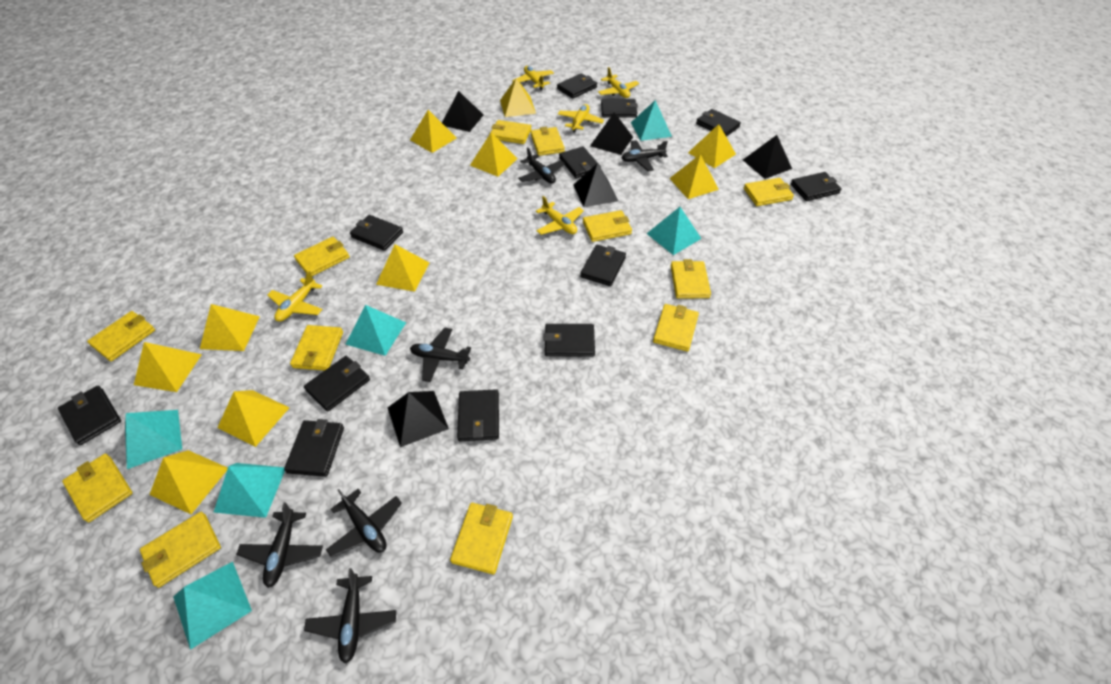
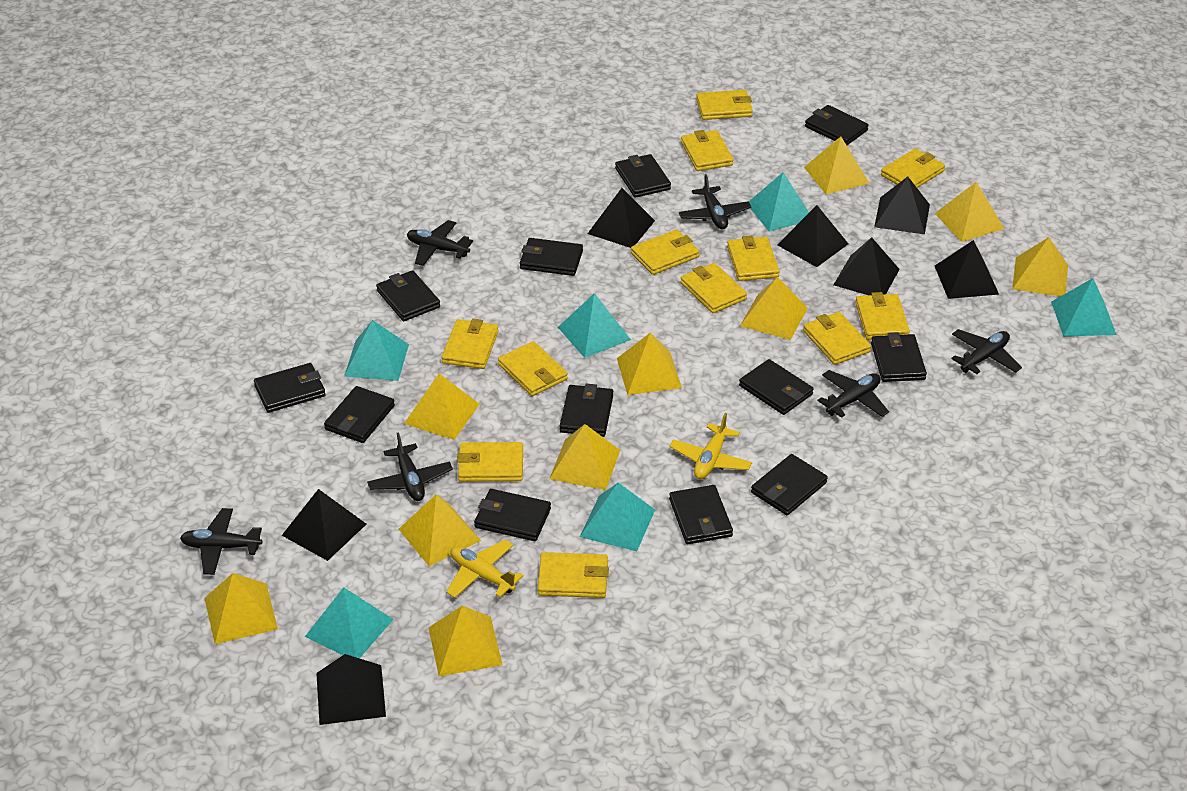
black pyramid: 5 -> 7
yellow plane: 5 -> 2

